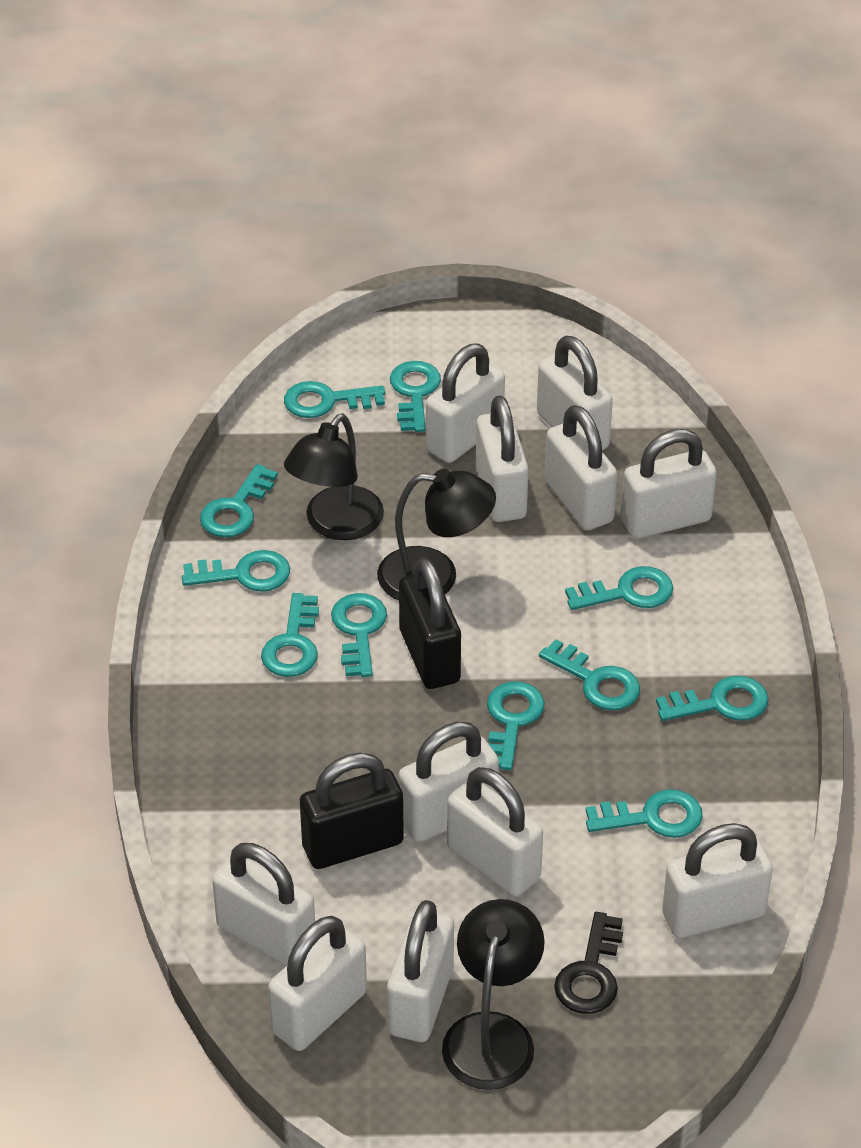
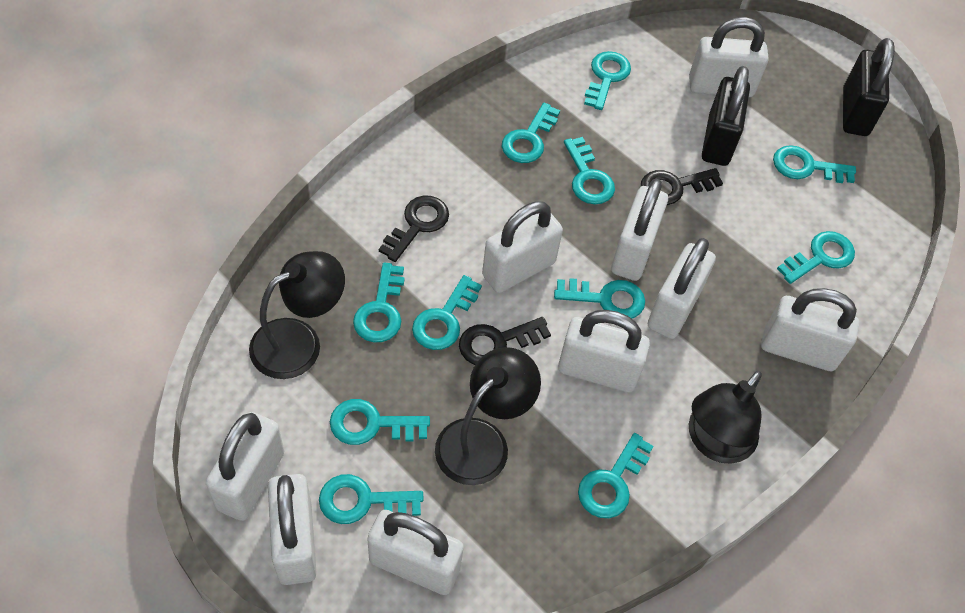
black key: 1 -> 3
white padlock: 11 -> 9

